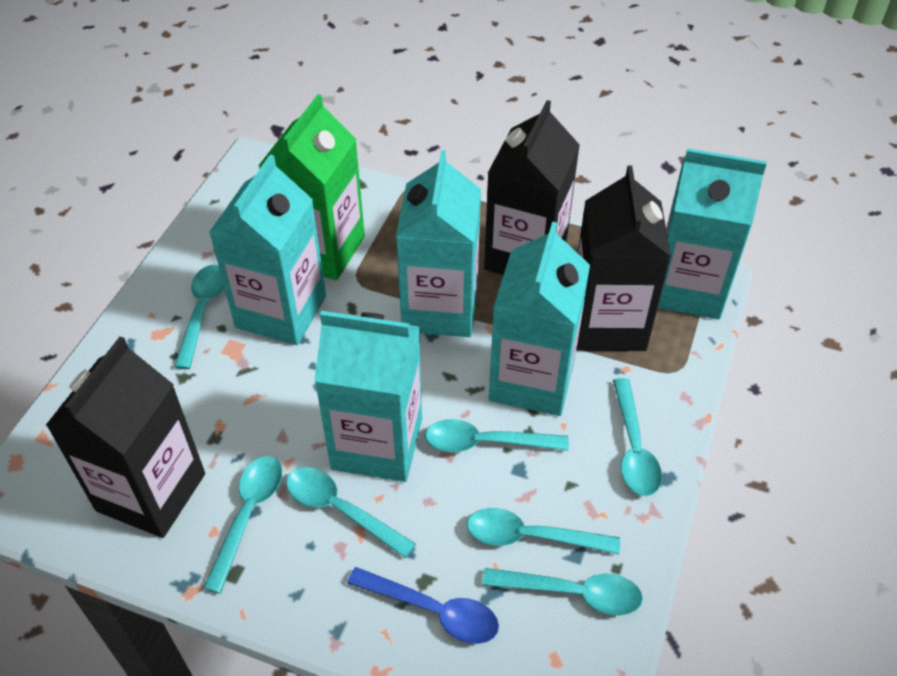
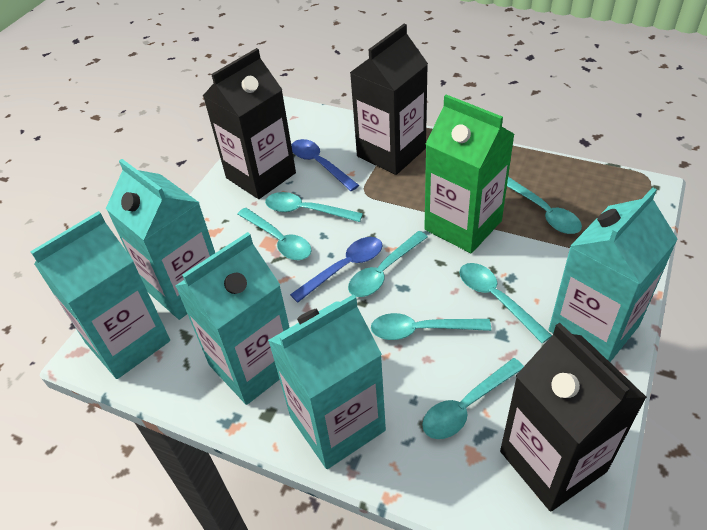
blue spoon: 1 -> 2

